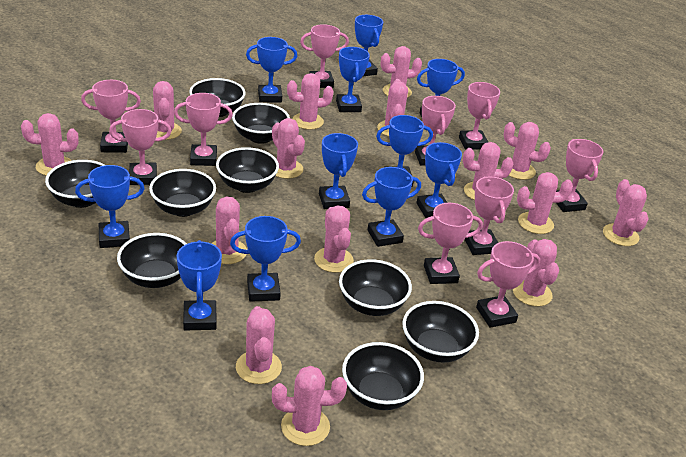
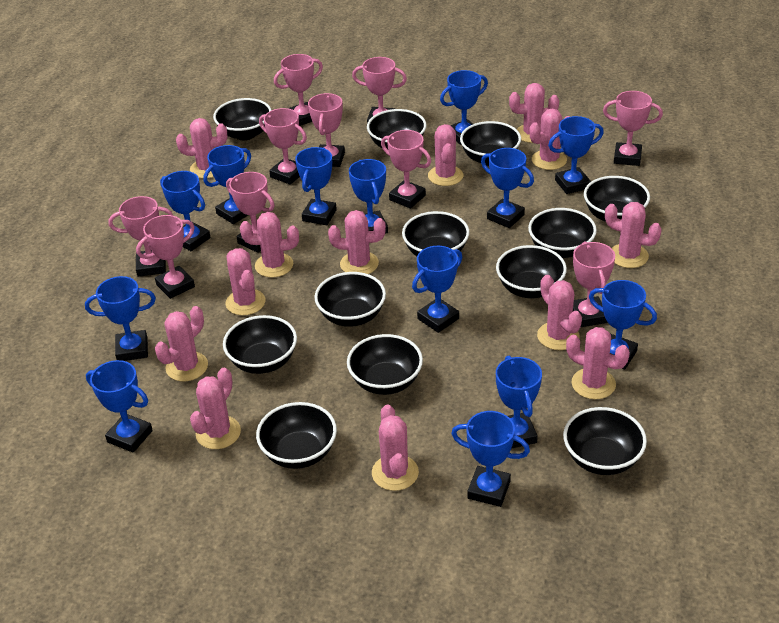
black bowl: 9 -> 12
blue trophy: 11 -> 13
pink cactus: 15 -> 13

